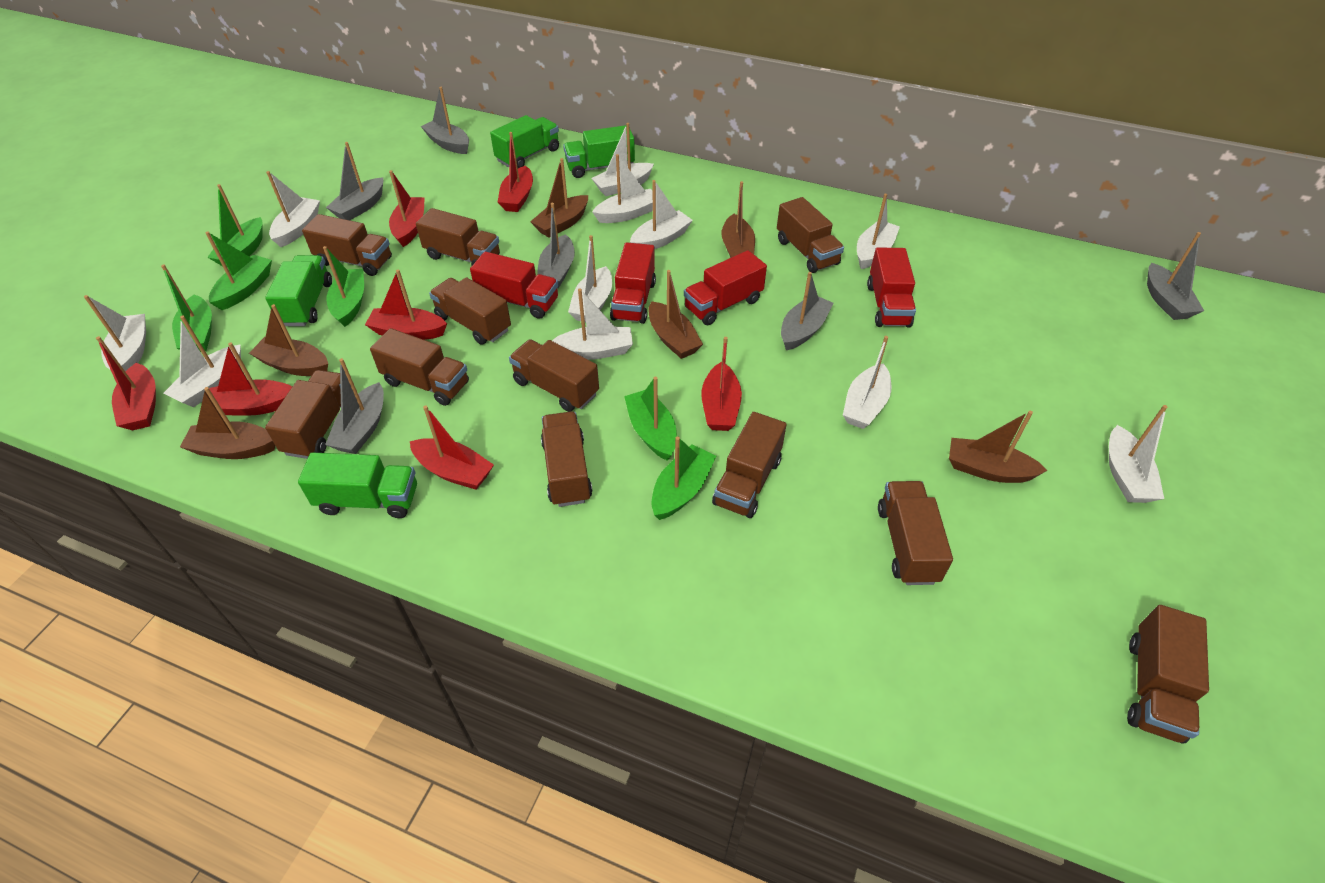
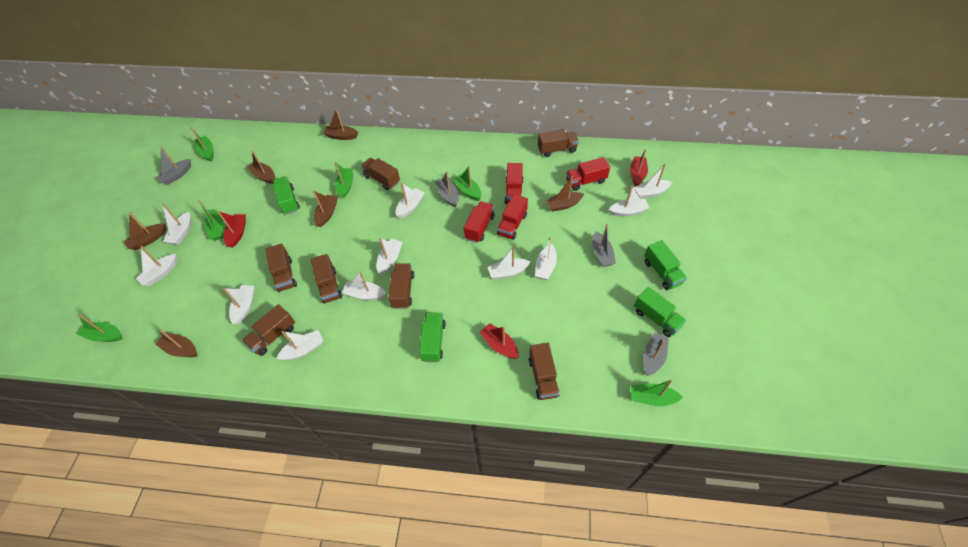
brown truck: 11 -> 7
grey boat: 6 -> 4
red boat: 7 -> 3

